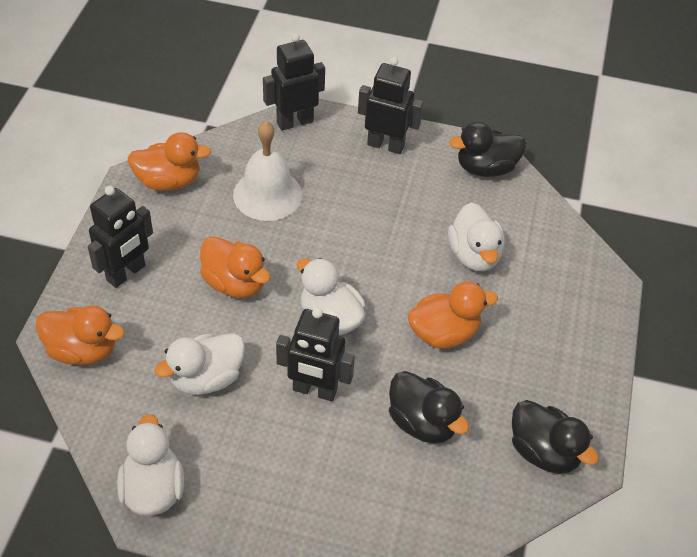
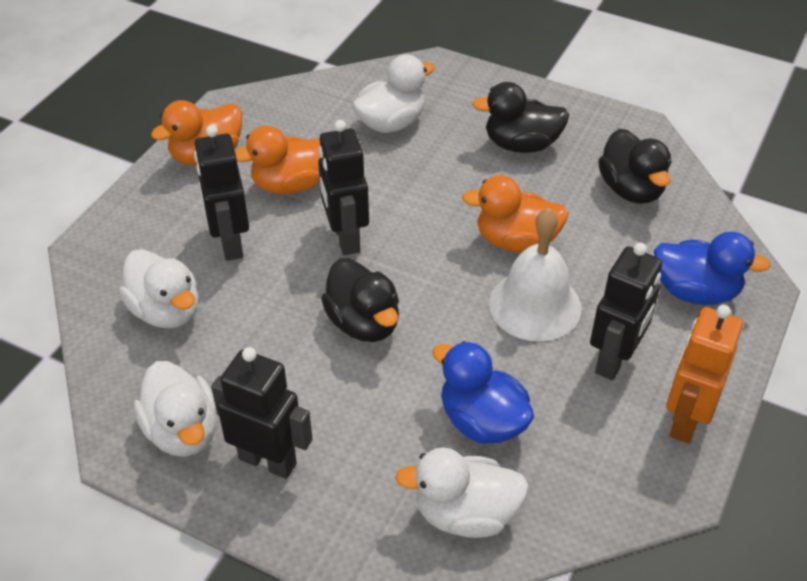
blue duck: 0 -> 2
orange duck: 4 -> 3
orange robot: 0 -> 1

